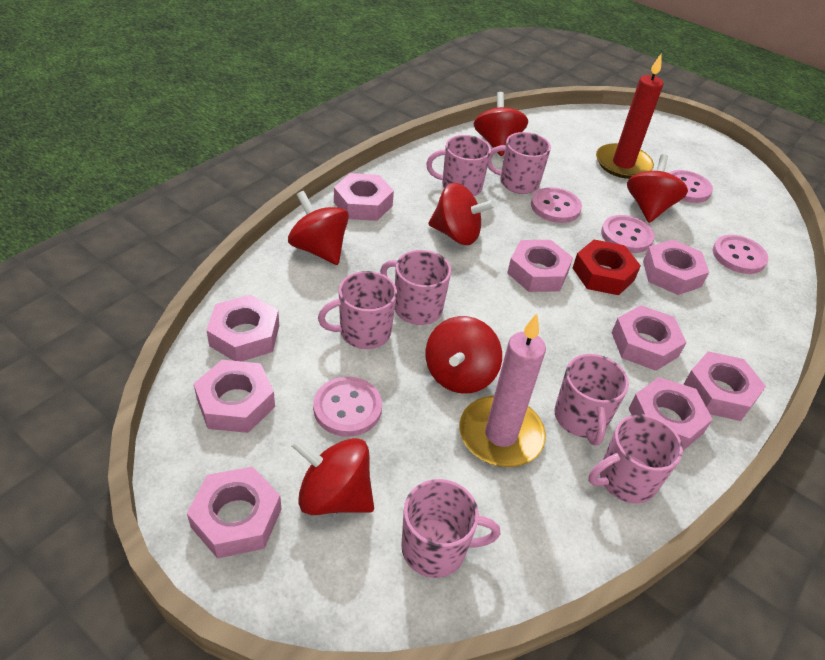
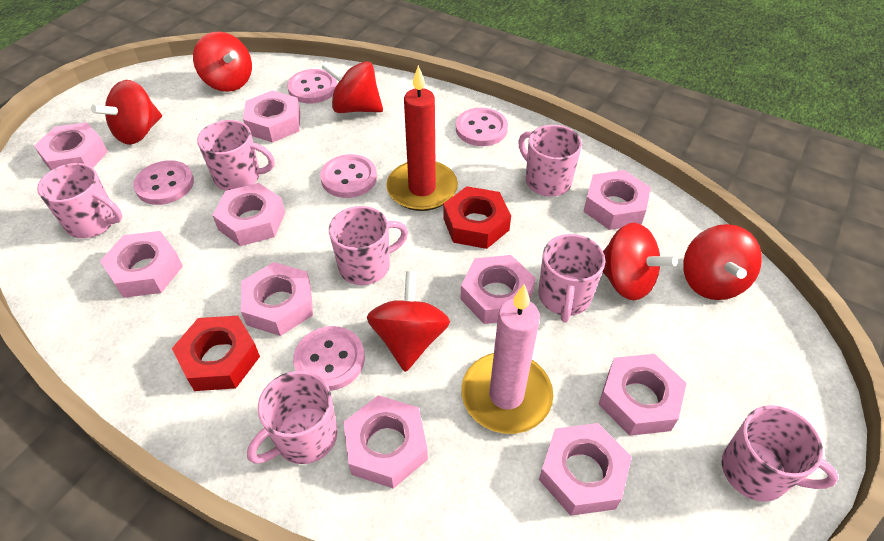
pink nut: 9 -> 10
red nut: 1 -> 2

